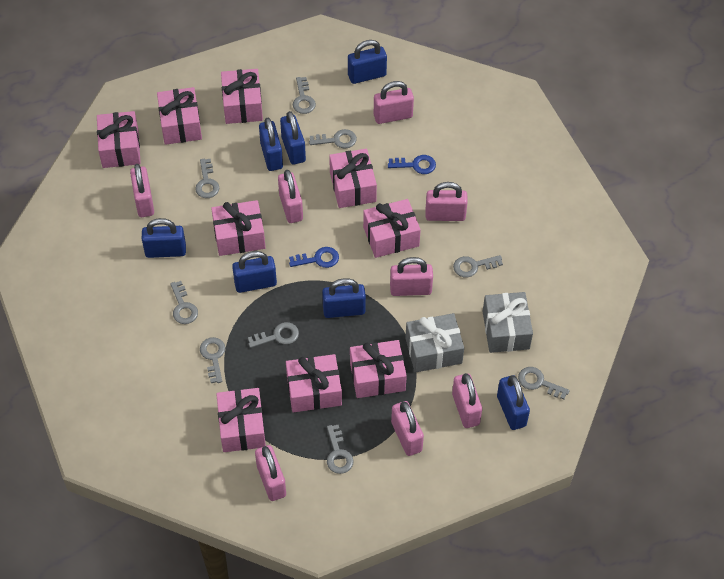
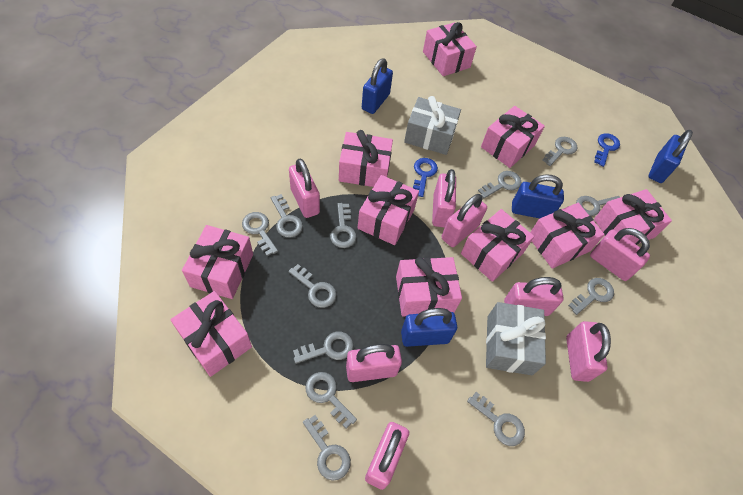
blue padlock: 7 -> 4
grey key: 9 -> 12
pink gift: 9 -> 10

